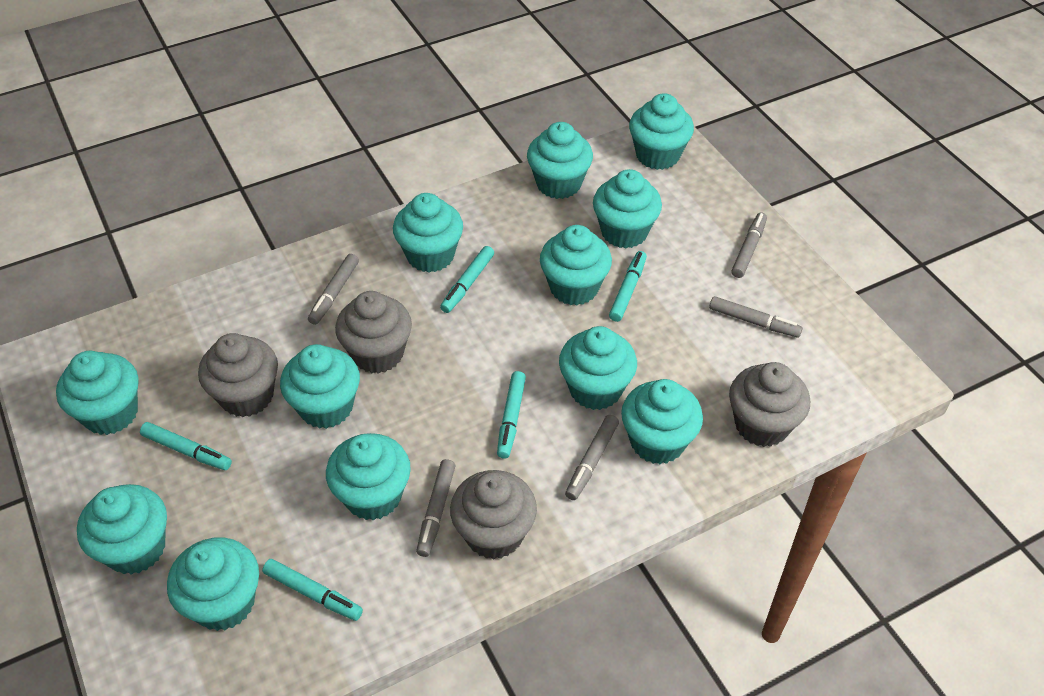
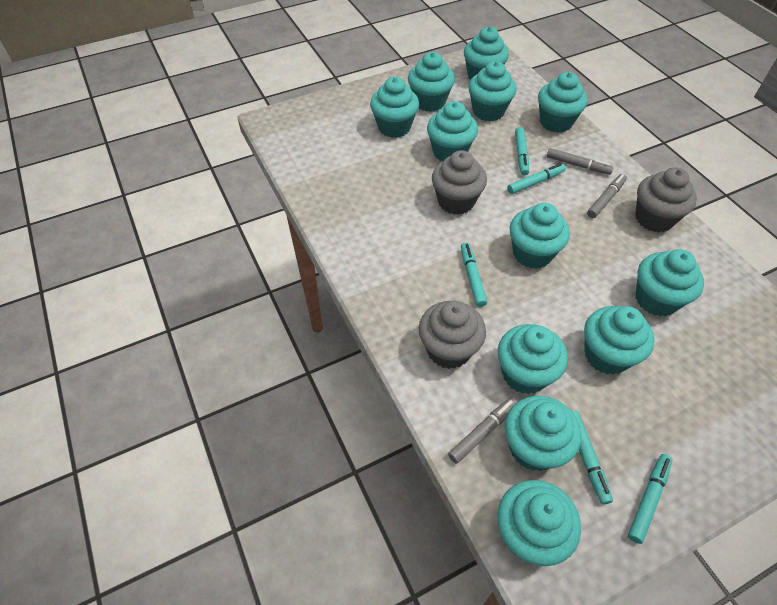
grey cupcake: 4 -> 3
grey marker: 5 -> 3

